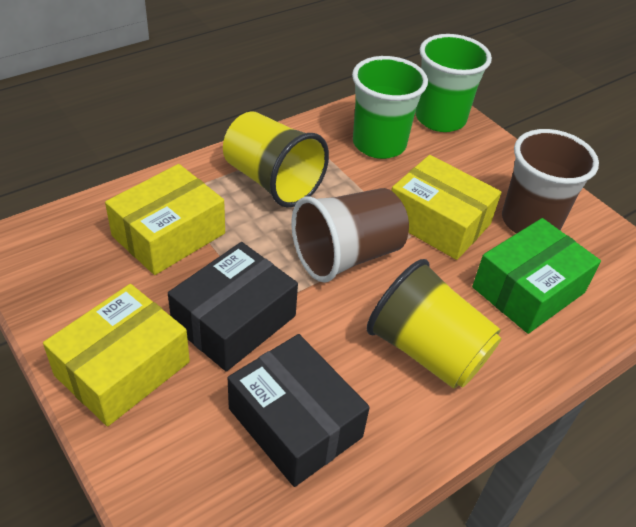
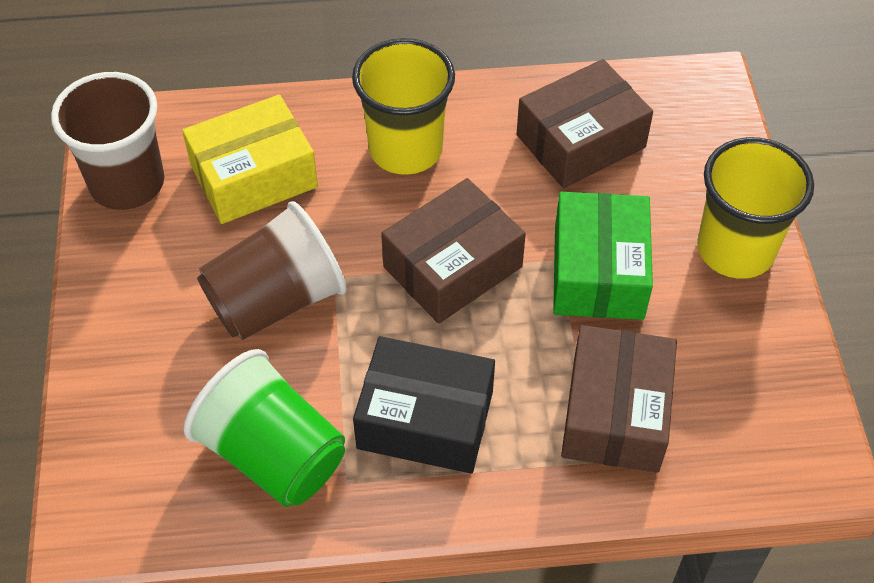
black box: 2 -> 1
brown box: 0 -> 3
green cup: 2 -> 1
yellow box: 3 -> 1

